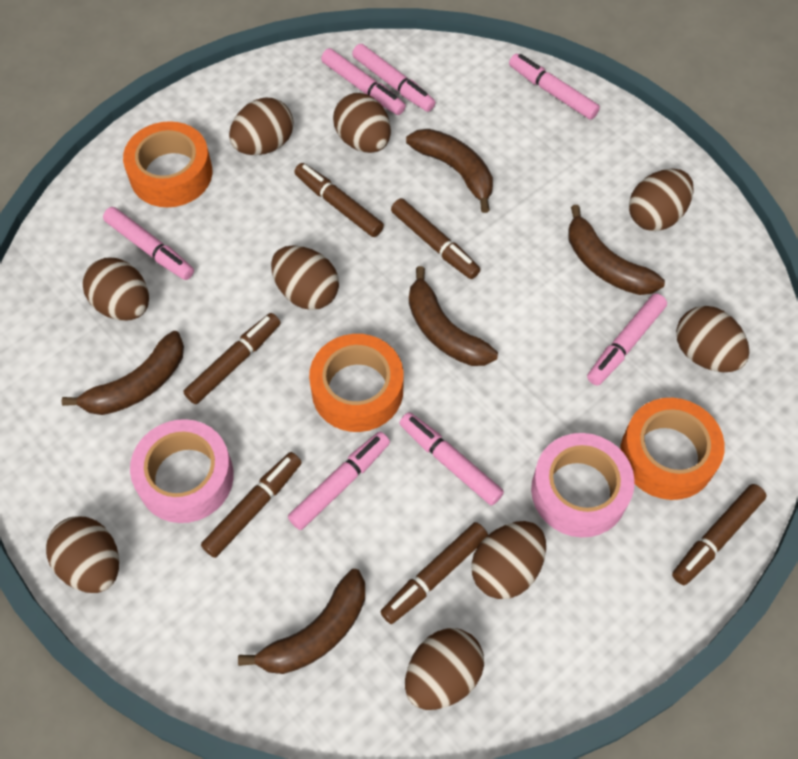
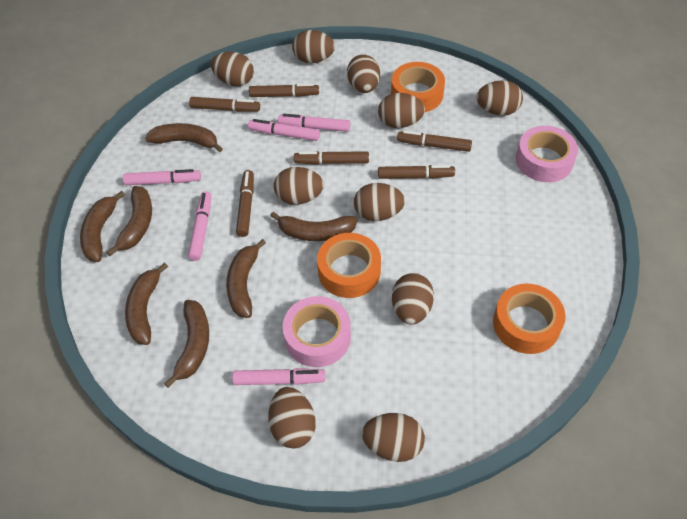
brown banana: 5 -> 7
brown egg: 9 -> 10
pink marker: 7 -> 5

